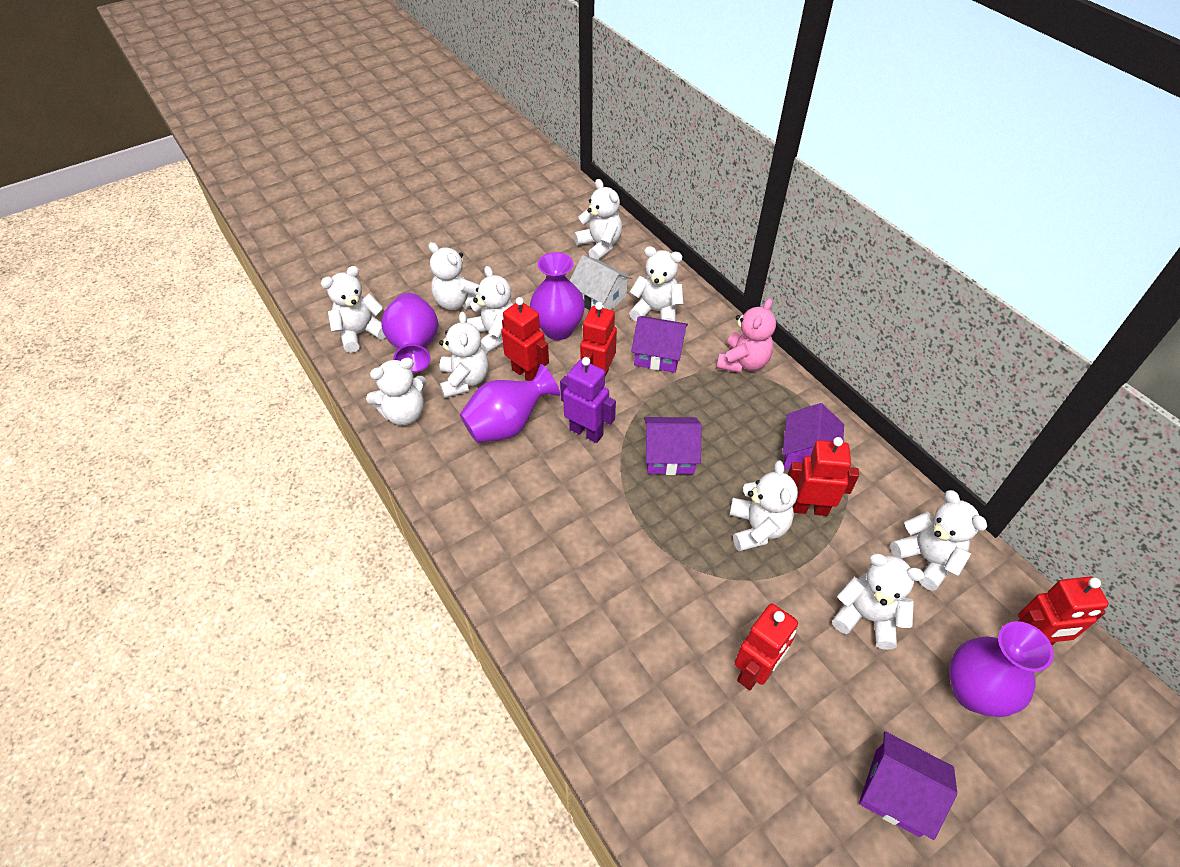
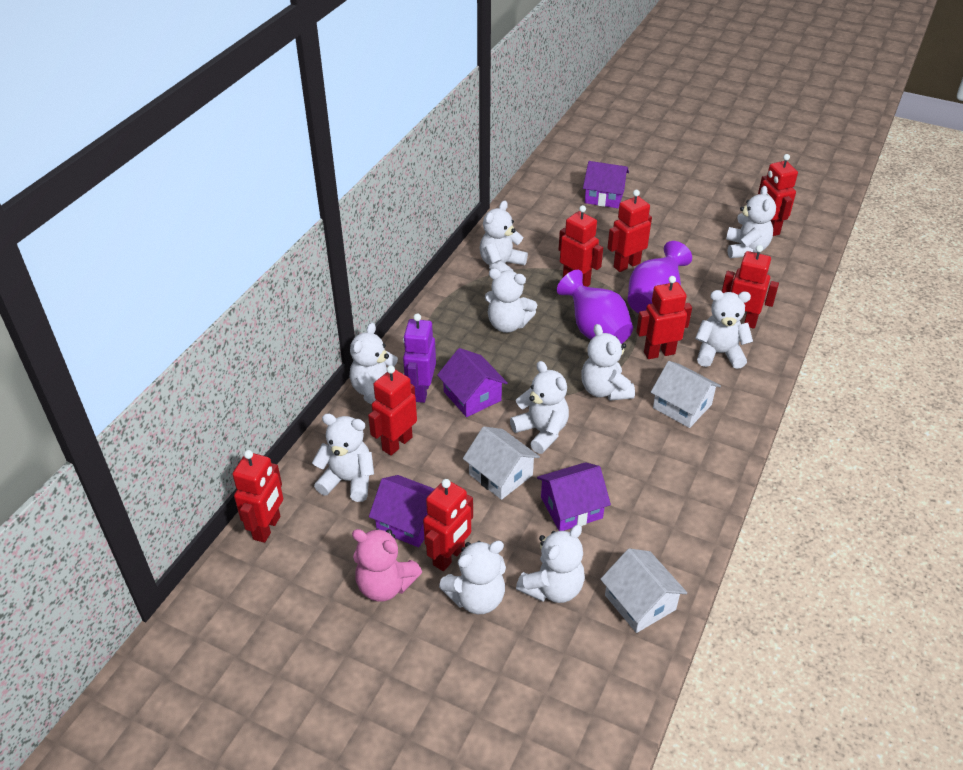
purple vase: 4 -> 2
red robot: 5 -> 8
white house: 1 -> 3

